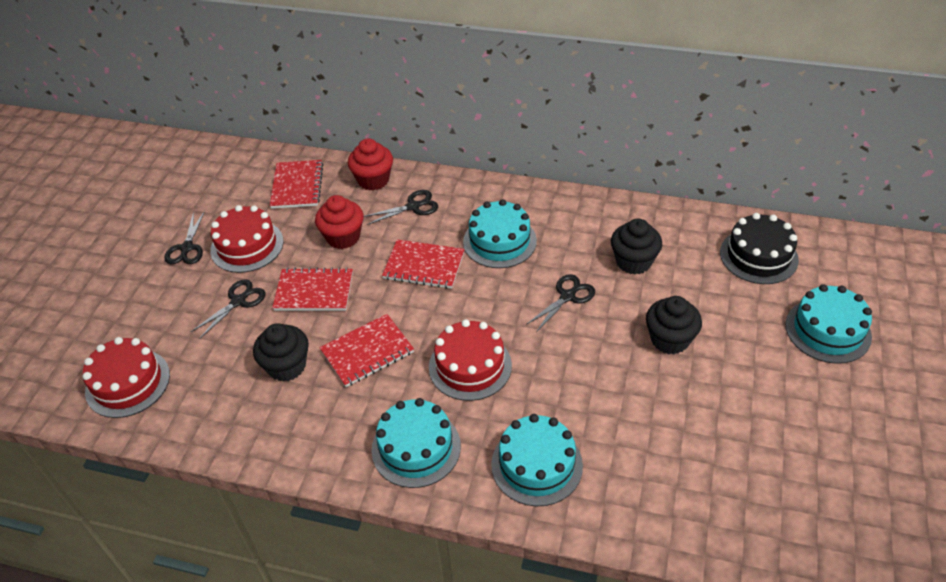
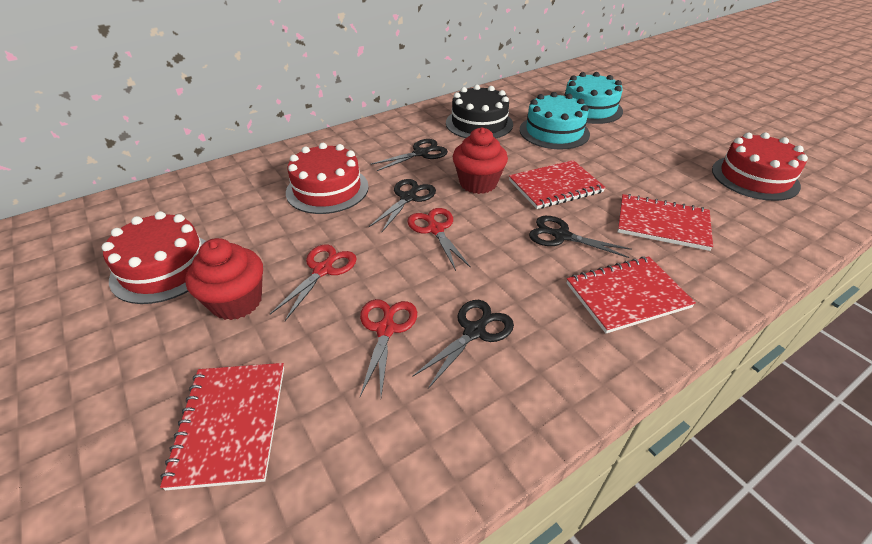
black cupcake: 3 -> 0
red scissors: 0 -> 3
turquoise cake: 4 -> 2

